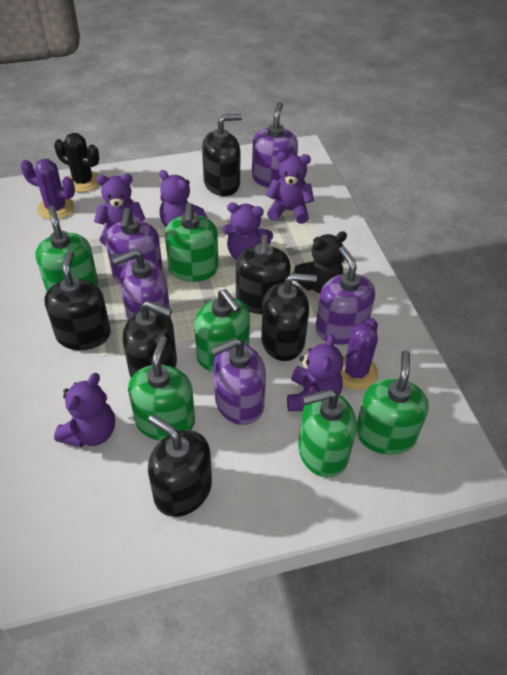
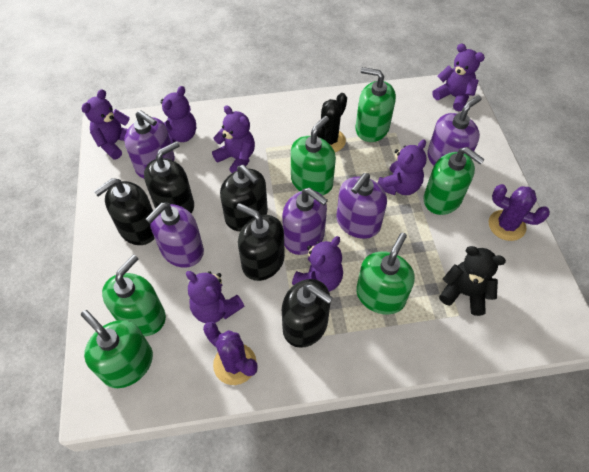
black soap dispenser: 6 -> 5
purple teddy bear: 6 -> 7

